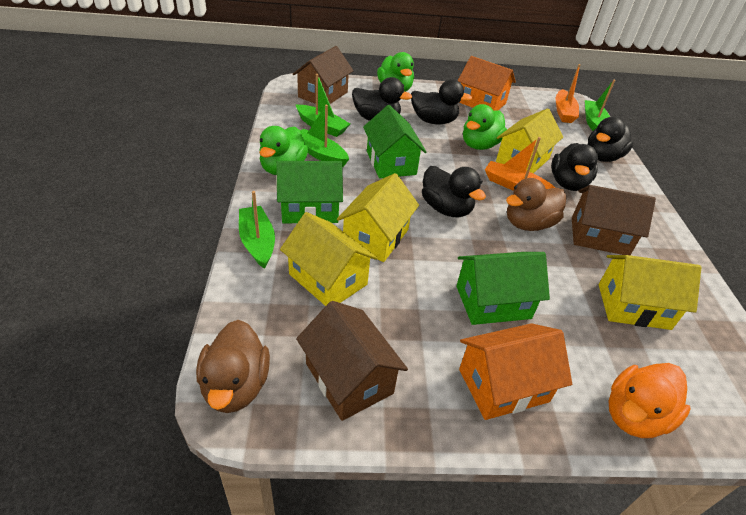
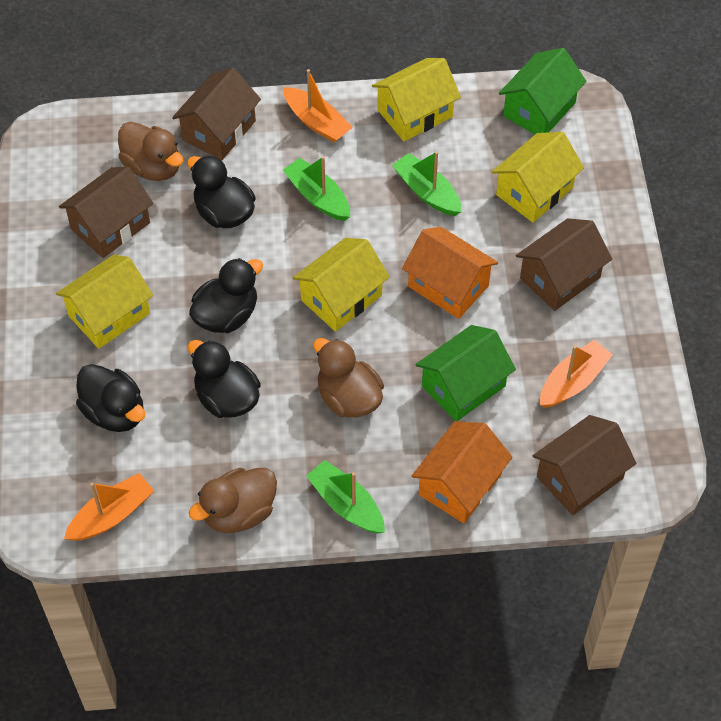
black duck: 5 -> 4
brown duck: 2 -> 3
brown house: 3 -> 4
green boat: 4 -> 3
green duck: 3 -> 0
green house: 3 -> 2
orange boat: 2 -> 3
orange duck: 1 -> 0

